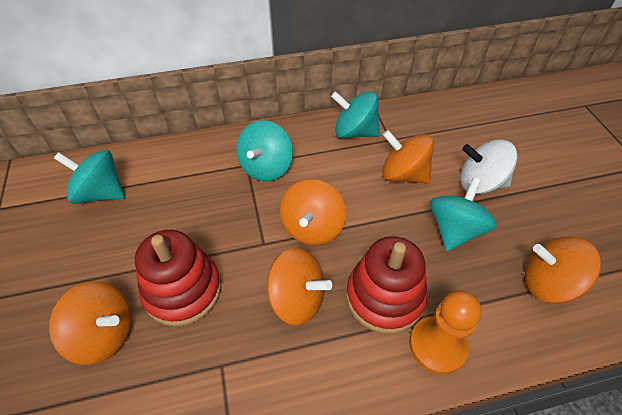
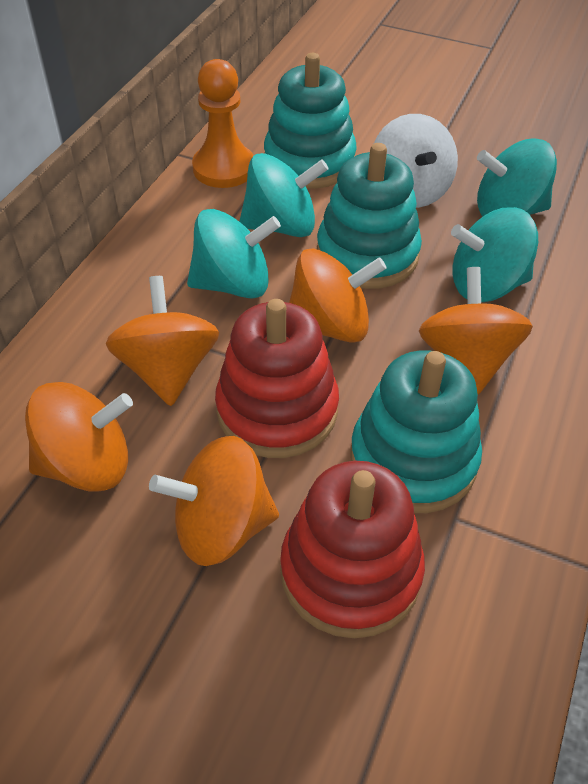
turquoise stacking toy: 0 -> 3

